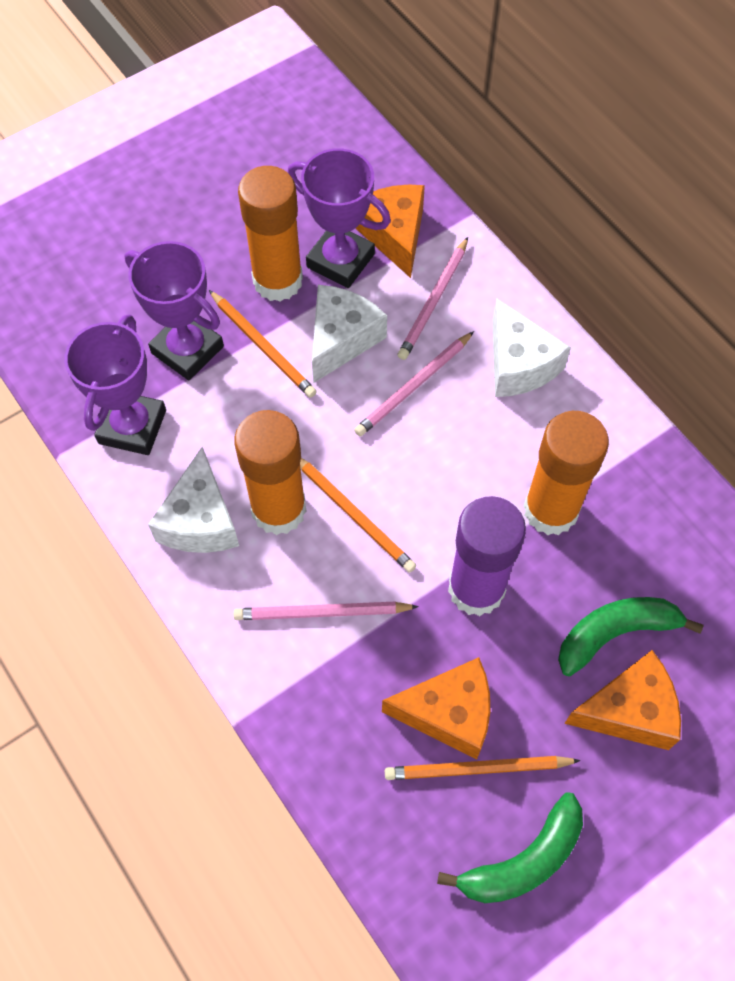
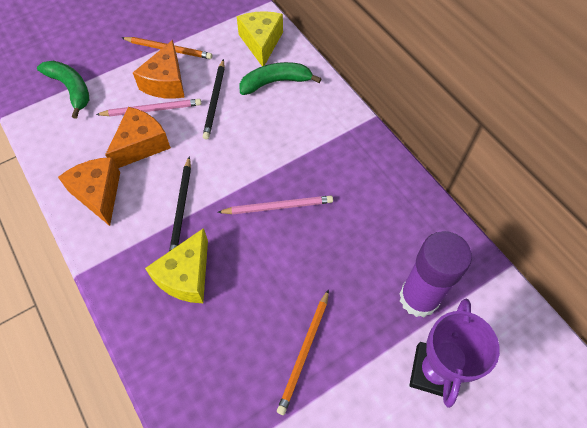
black pencil: 0 -> 2
orange glue stick: 3 -> 0
orange pencil: 3 -> 2
pink pencil: 3 -> 2
purple trophy: 3 -> 1
white cheese: 3 -> 0
yellow cheese: 0 -> 2

